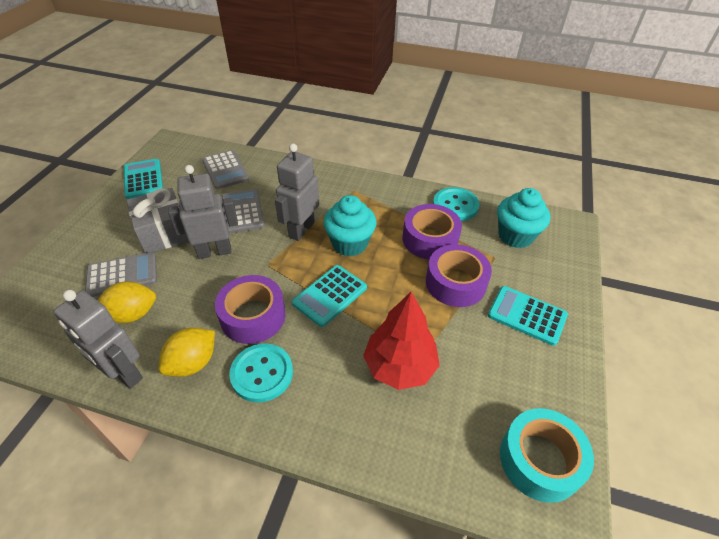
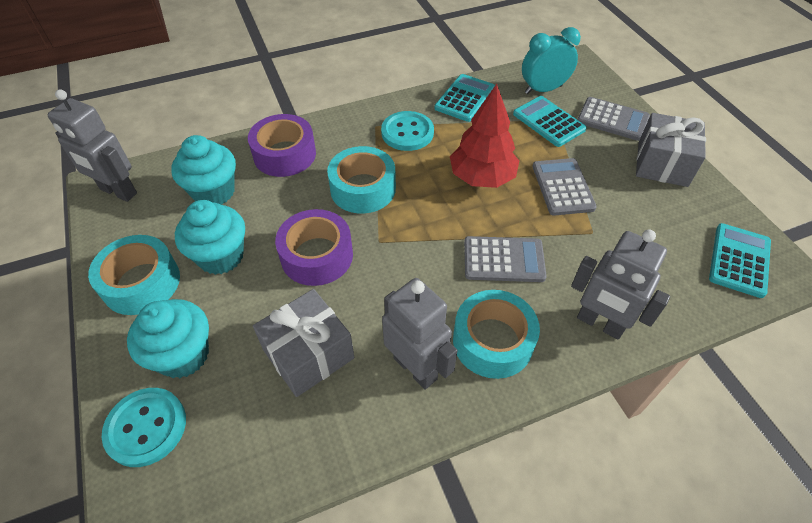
grey gift: 1 -> 2
purple tape: 3 -> 2
turquoise clock: 0 -> 1
turquoise cupcake: 2 -> 3
turquoise tape: 1 -> 3
yellow lemon: 2 -> 0

